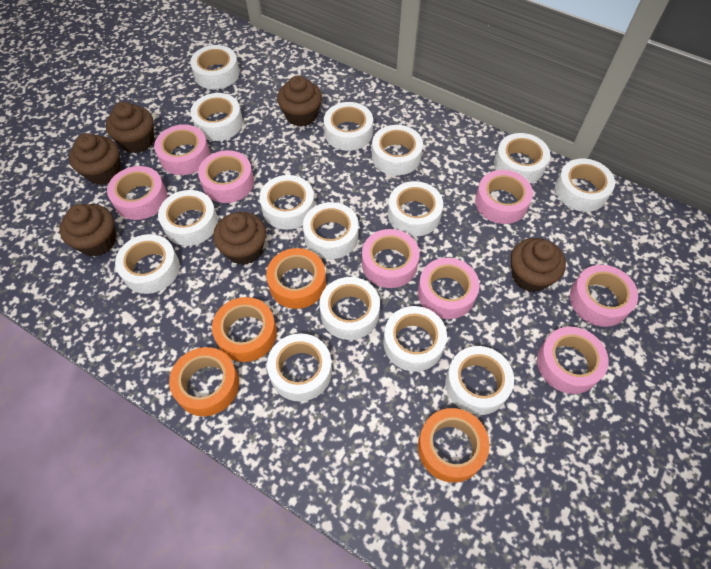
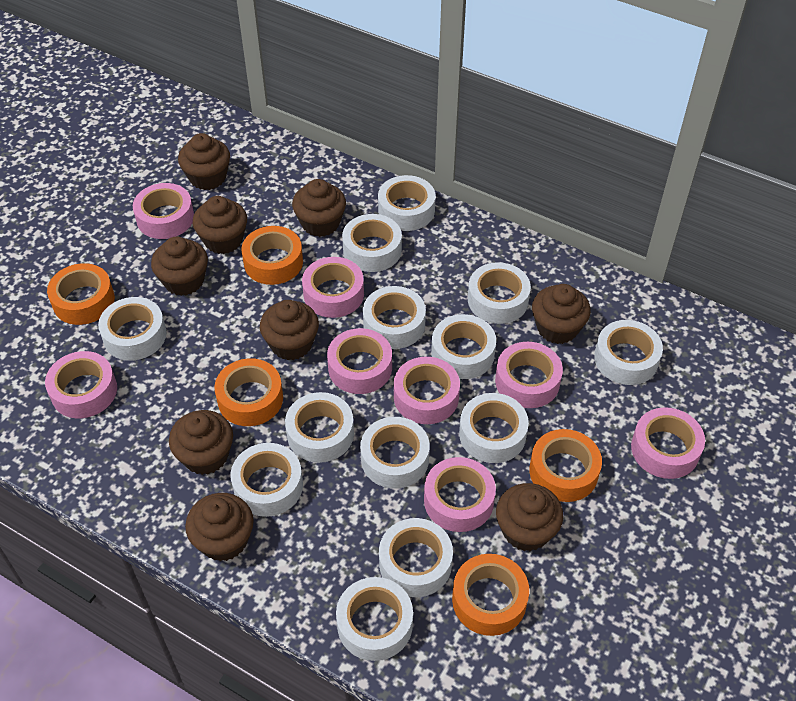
brown cupcake: 6 -> 9
orange tape: 4 -> 5
white tape: 15 -> 13

